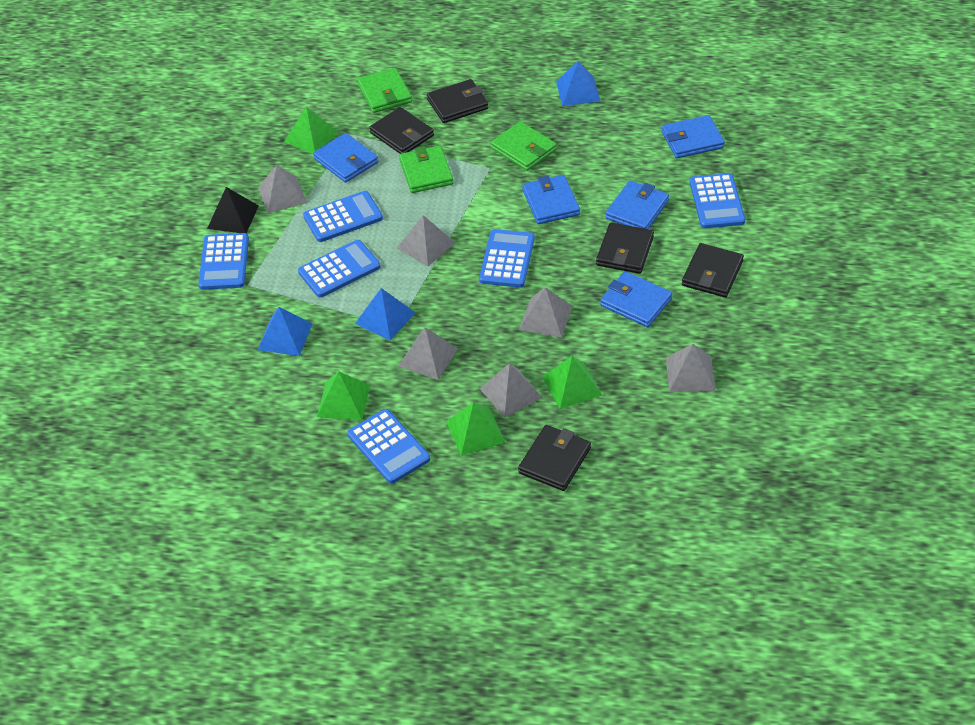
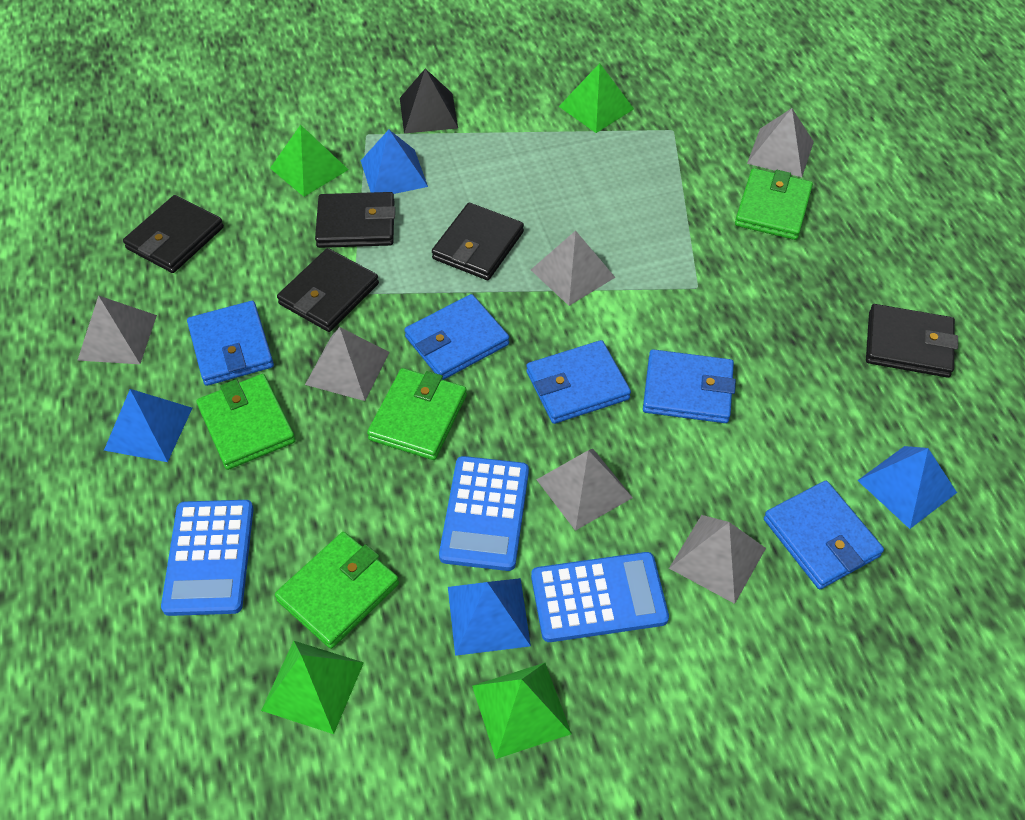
blue calculator: 6 -> 3
blue pyramid: 3 -> 4
green wallet: 3 -> 4

